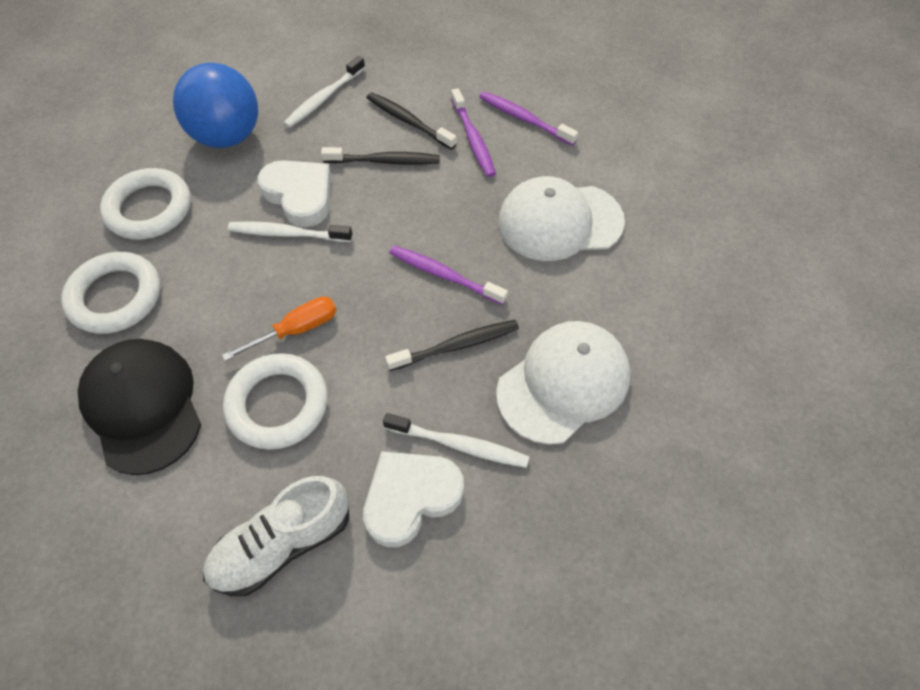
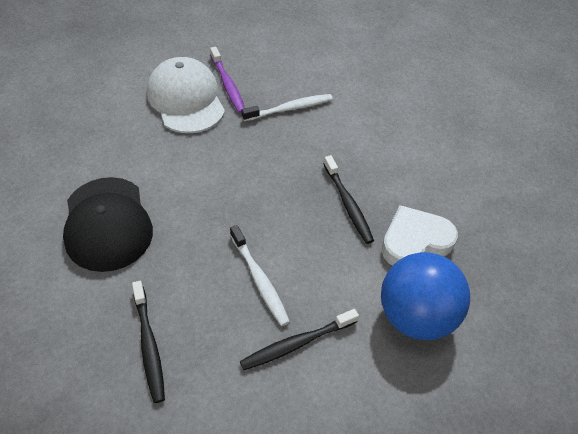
orange screwdriver: 1 -> 0
purple toothbrush: 3 -> 1
white cap: 2 -> 1
white heart: 2 -> 1
white ring: 3 -> 0
white shoe: 1 -> 0
white toothbrush: 3 -> 2

